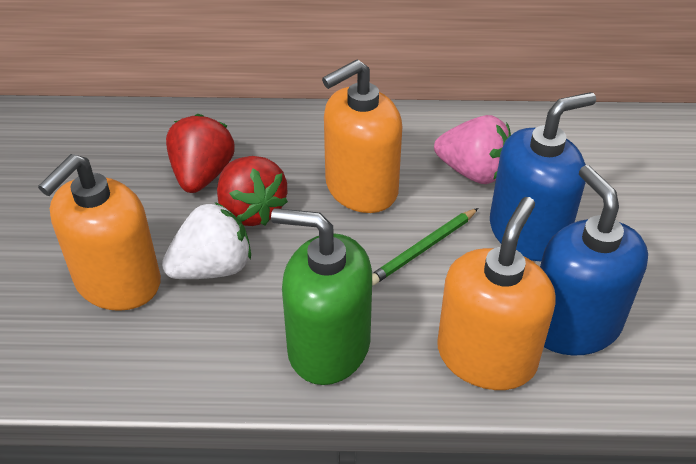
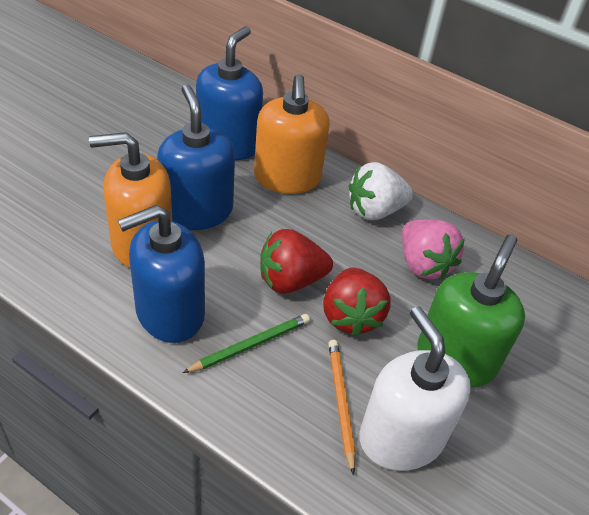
blue soap dispenser: 2 -> 3
orange pencil: 0 -> 1
orange soap dispenser: 3 -> 2
white soap dispenser: 0 -> 1

